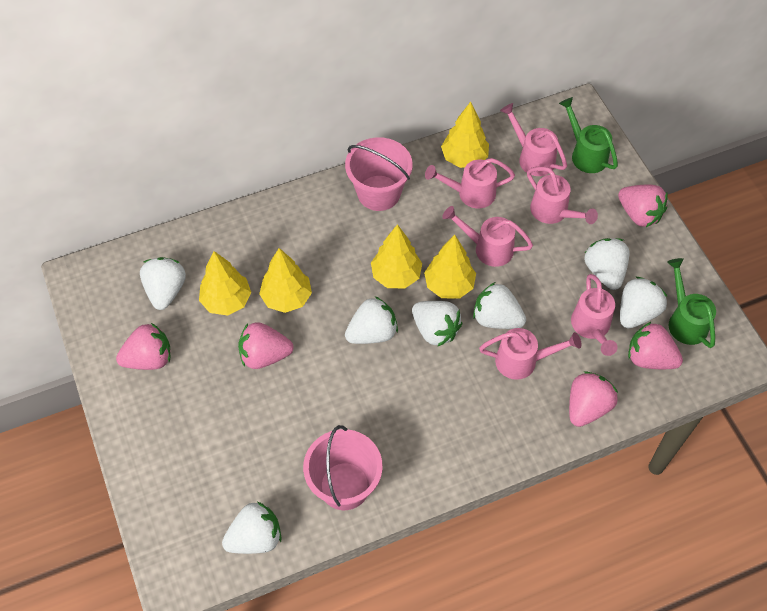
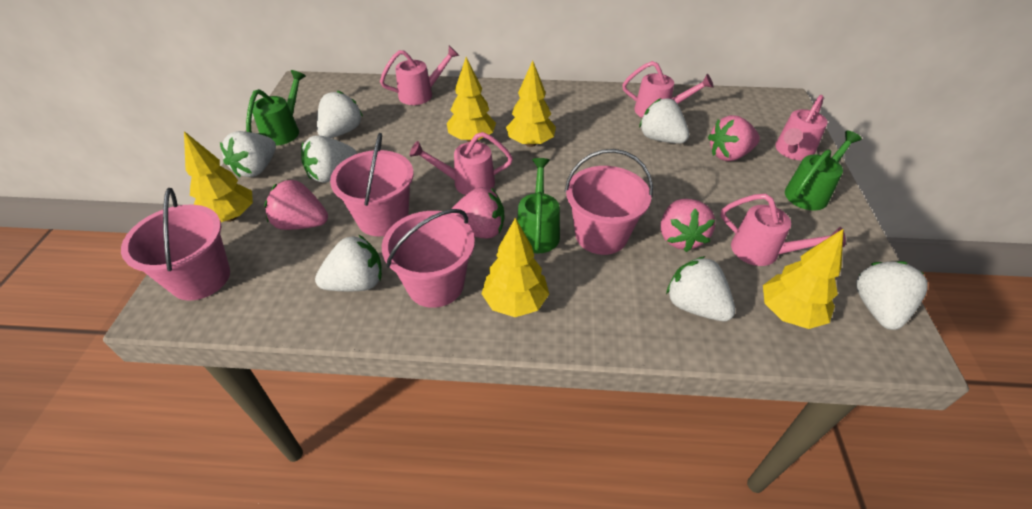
green watering can: 2 -> 3
pink bucket: 2 -> 4
pink strawberry: 5 -> 4
pink watering can: 6 -> 5

